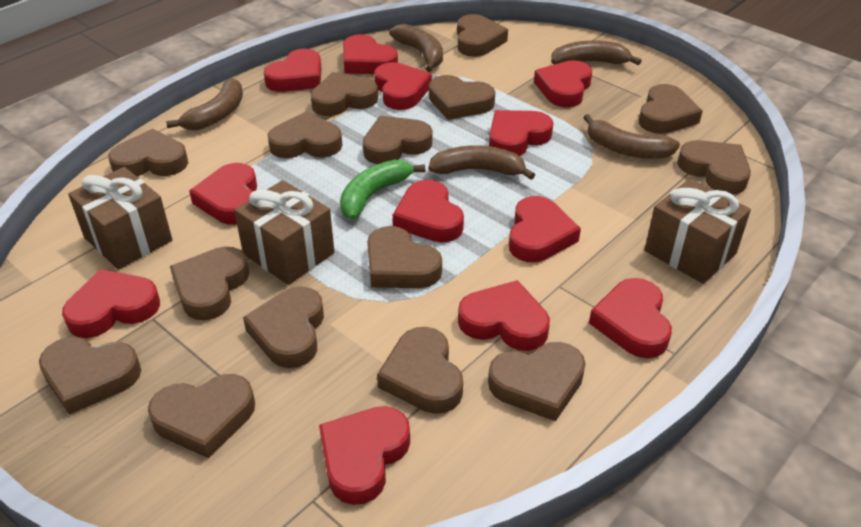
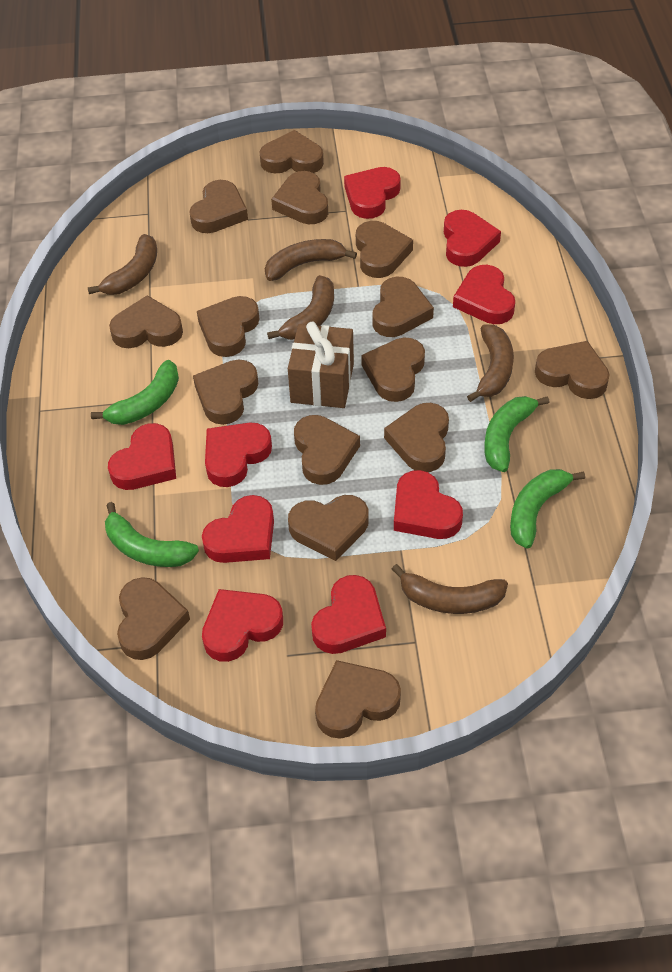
brown gift: 3 -> 1
green banana: 1 -> 4
red heart: 12 -> 9

